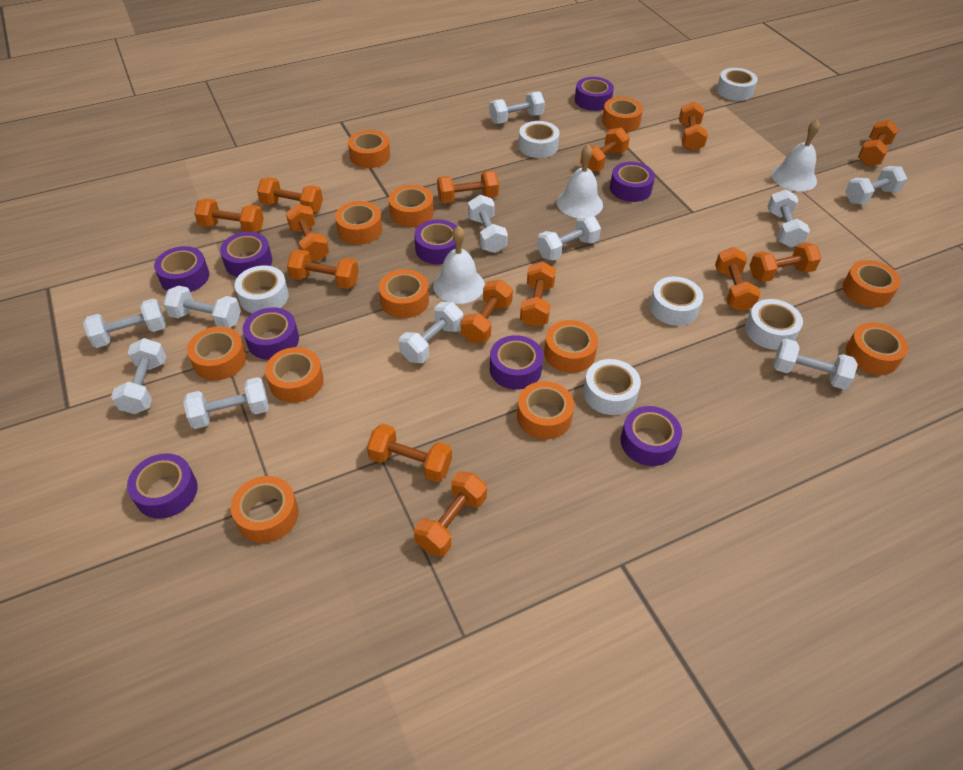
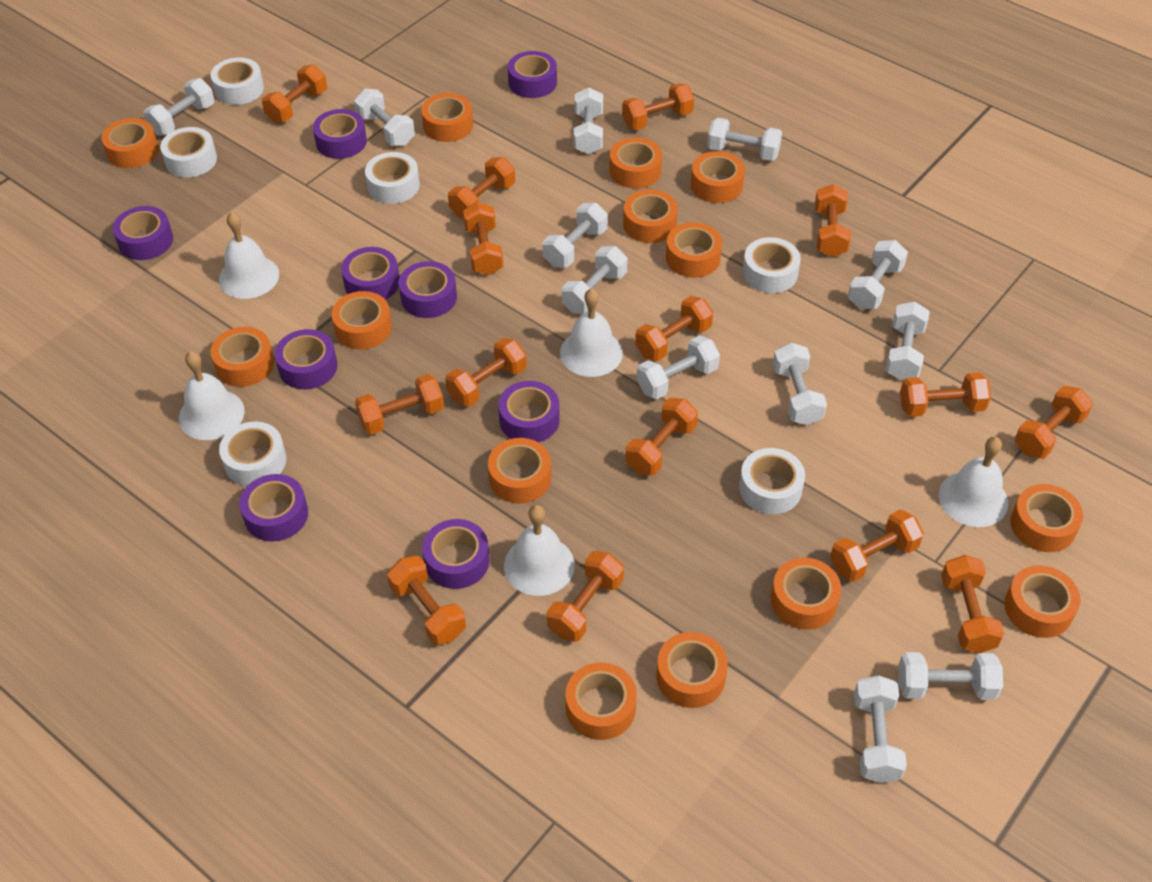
orange dumbbell: 14 -> 15
orange tape: 12 -> 14
white bell: 3 -> 5
white dumbbell: 11 -> 12

